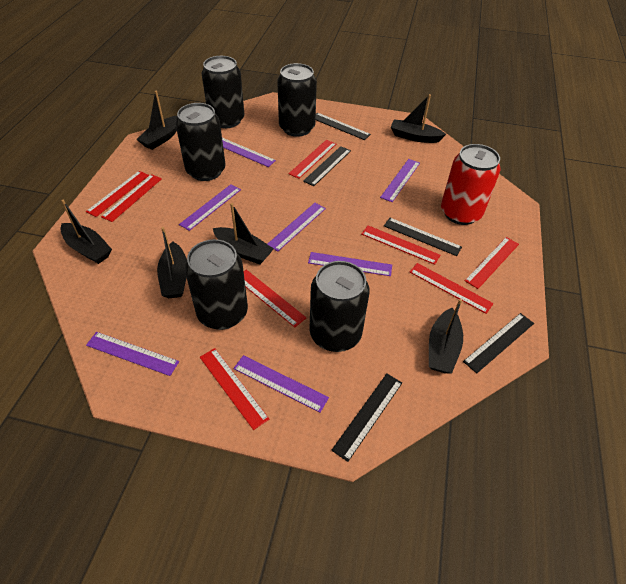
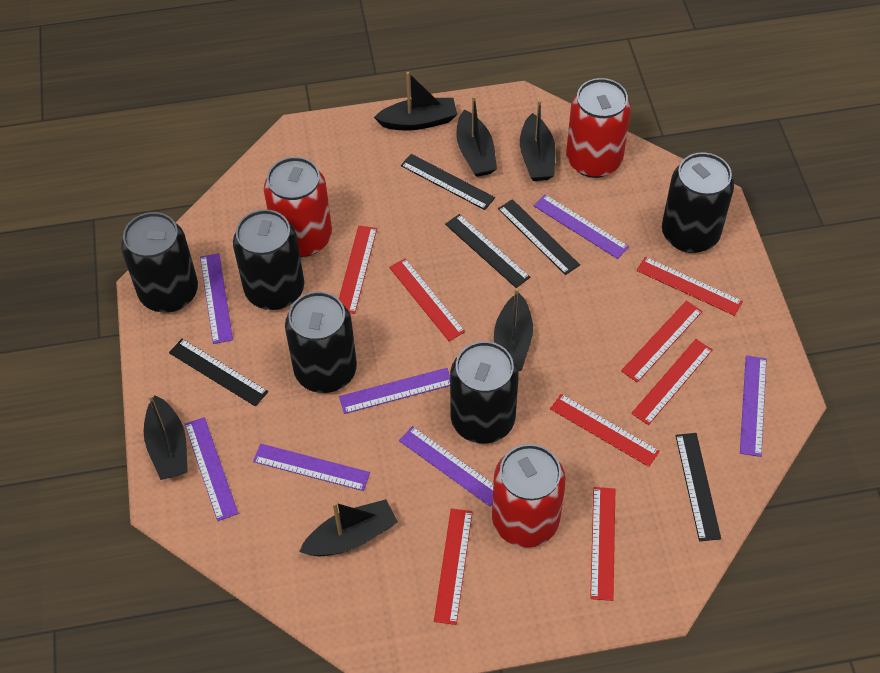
red can: 1 -> 3

